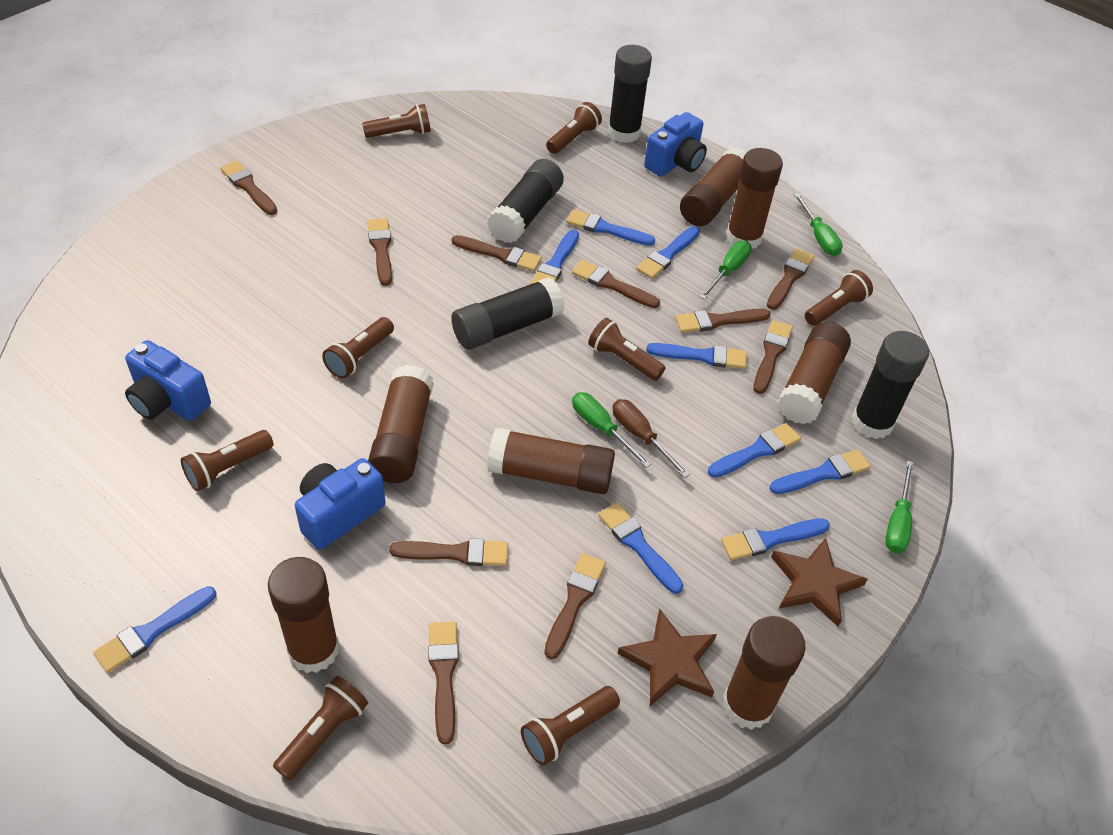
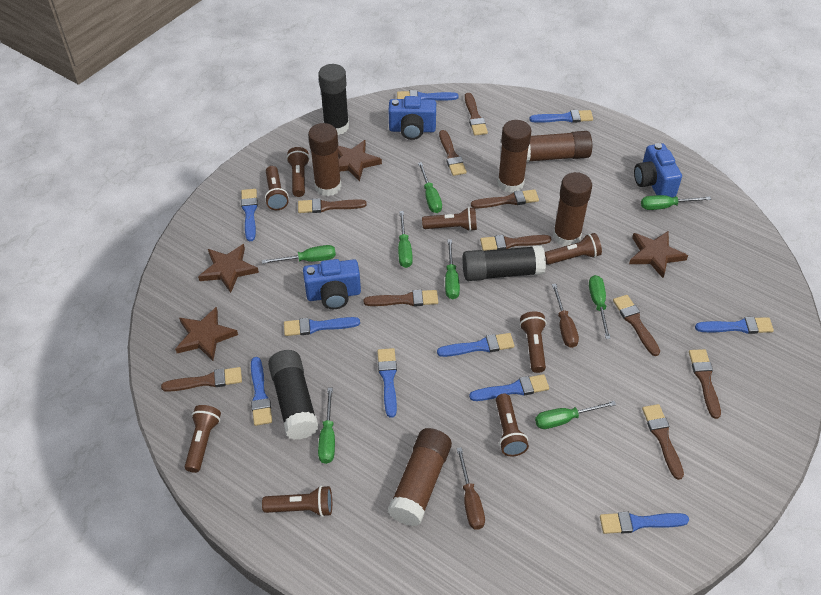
black glue stick: 4 -> 3
blue brush: 9 -> 10
brown glue stick: 7 -> 5
brown screwdriver: 1 -> 2
brown star: 2 -> 4
green screwdriver: 4 -> 8

